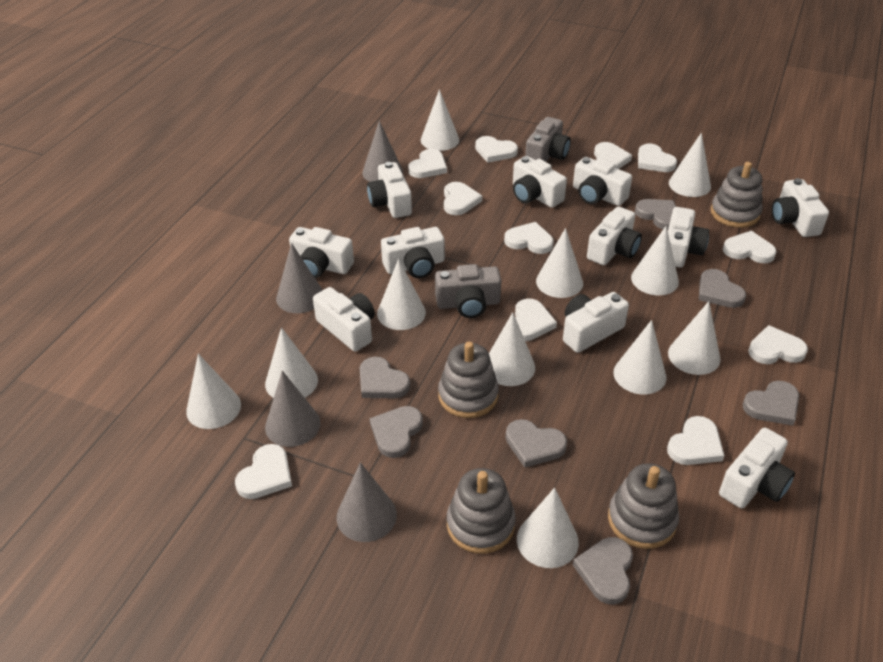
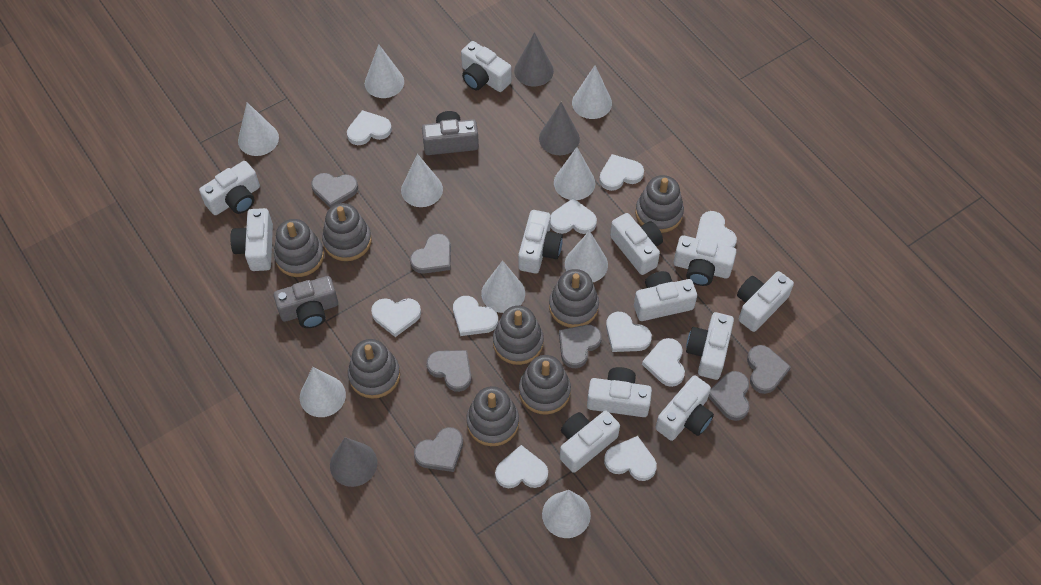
grey cone: 4 -> 3
grey stacking toy: 4 -> 8
white camera: 11 -> 12
white cone: 11 -> 9
white heart: 11 -> 10

